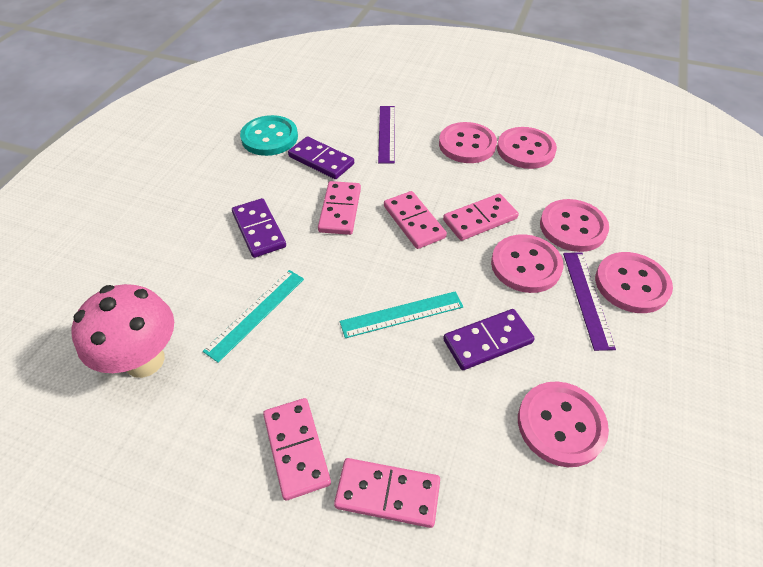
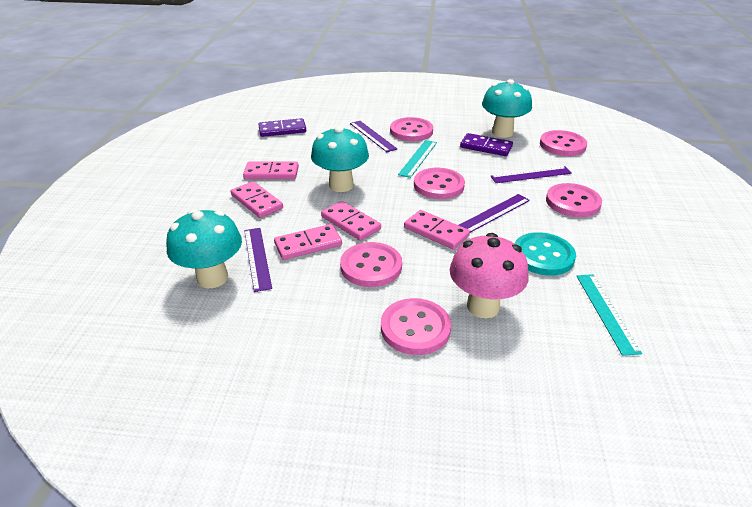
purple domino: 3 -> 2
purple ruler: 2 -> 4
turquoise mushroom: 0 -> 3

